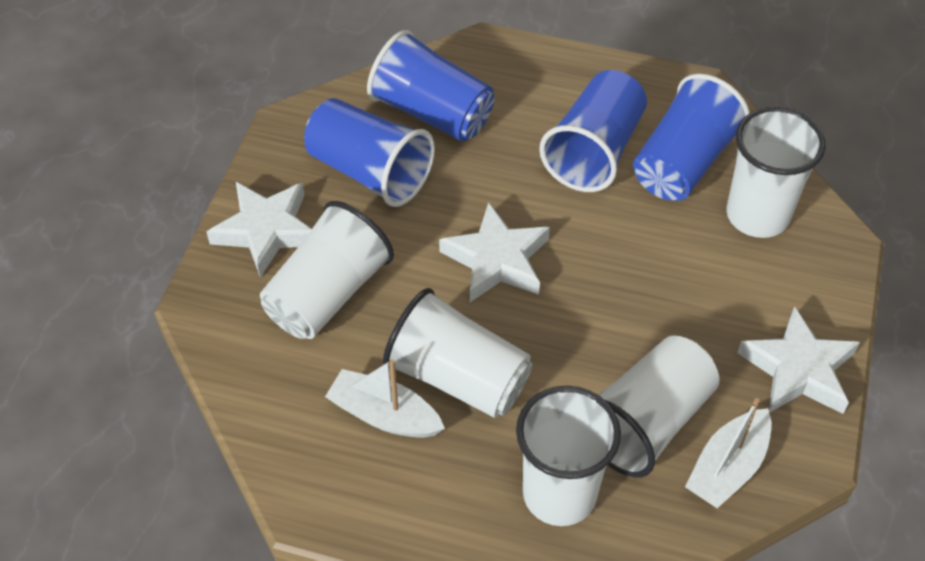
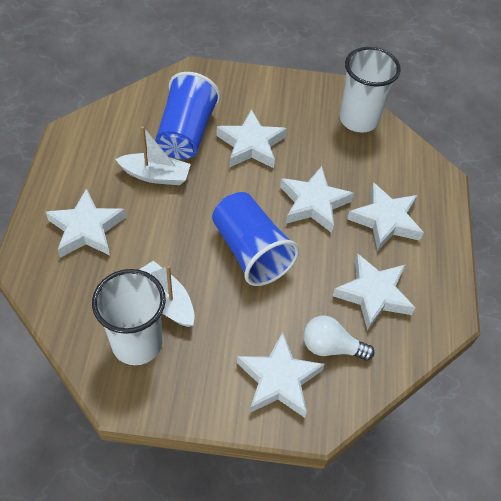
blue cup: 4 -> 2
white cup: 5 -> 2
white light bulb: 0 -> 1
white star: 3 -> 6

